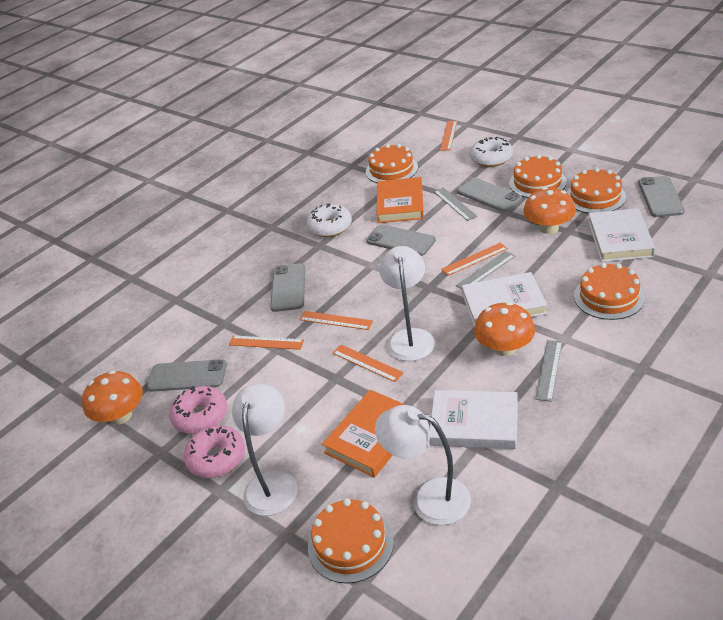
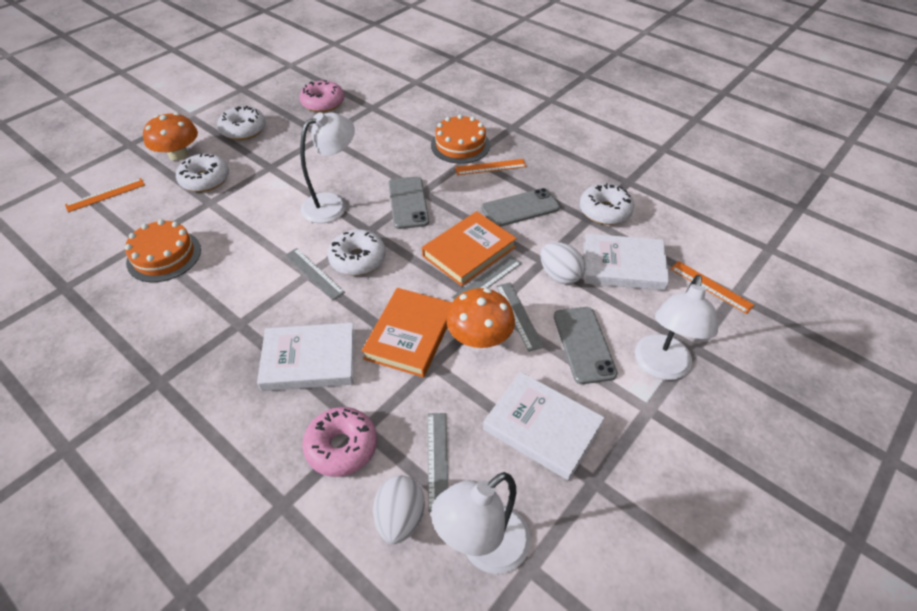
grey phone: 5 -> 3
grey ruler: 3 -> 4
orange cake: 5 -> 2
orange mushroom: 3 -> 2
orange ruler: 5 -> 3
white donut: 2 -> 4
white egg: 0 -> 2

